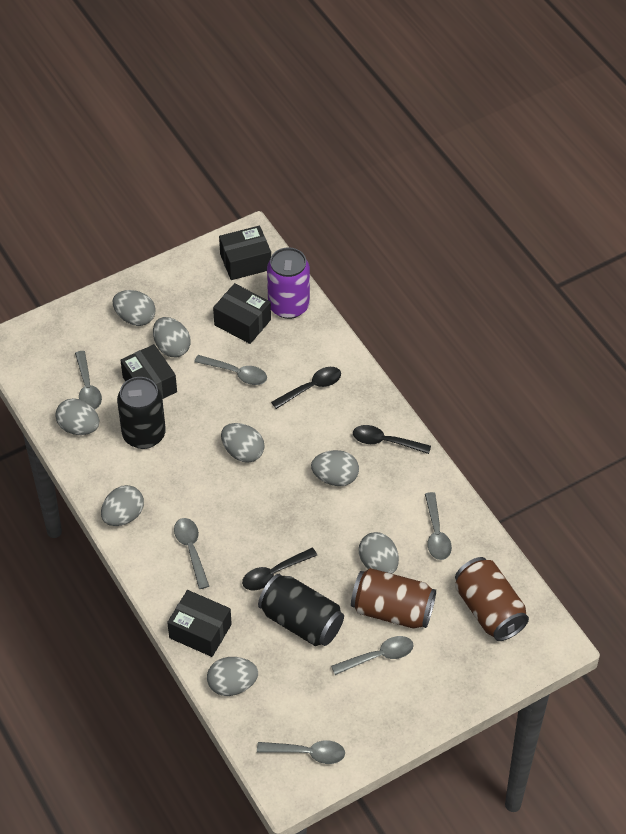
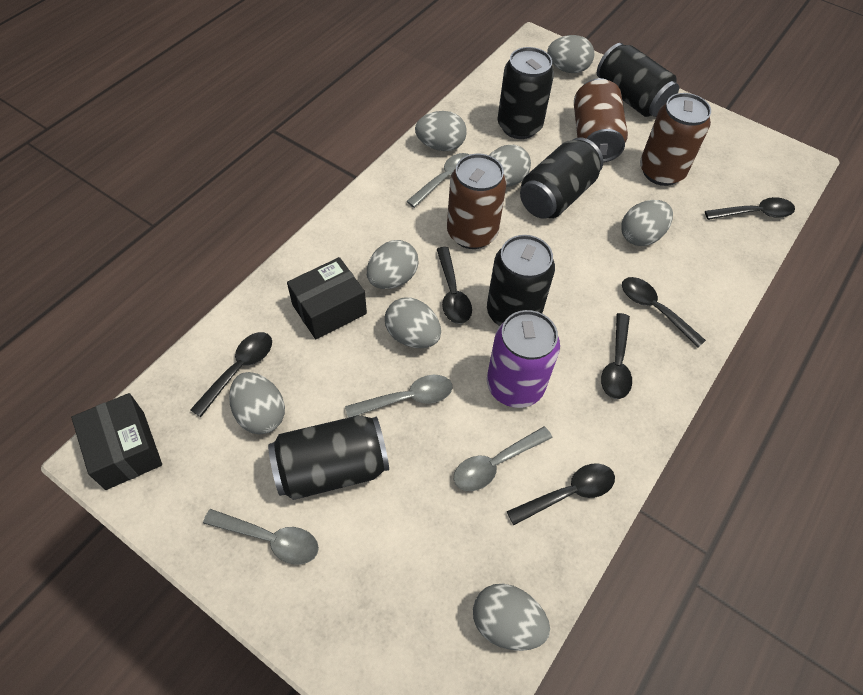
black box: 4 -> 2
black can: 2 -> 5
black spoon: 3 -> 6
brown can: 2 -> 3
grey spoon: 6 -> 4

